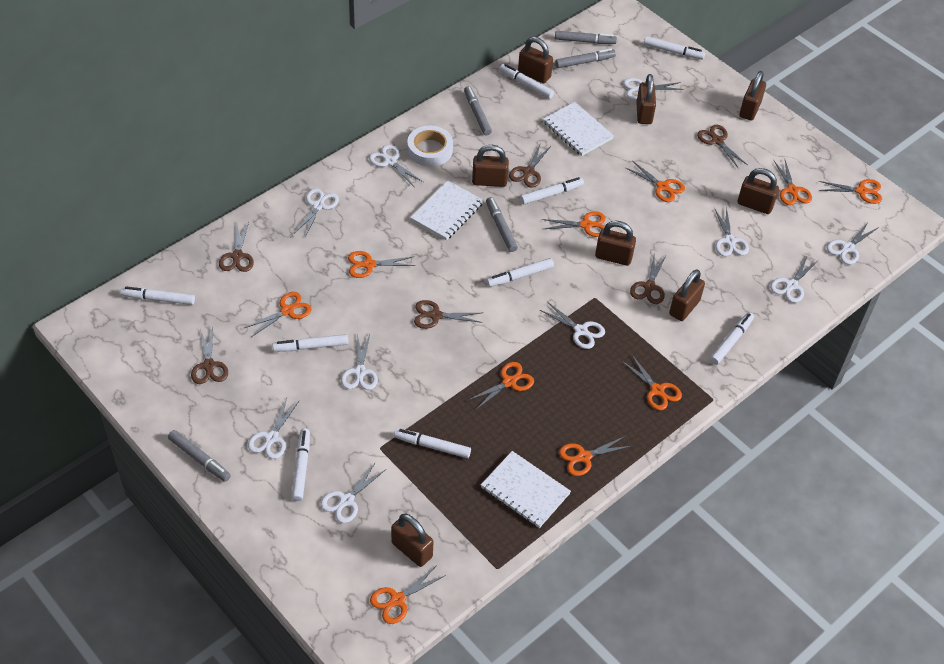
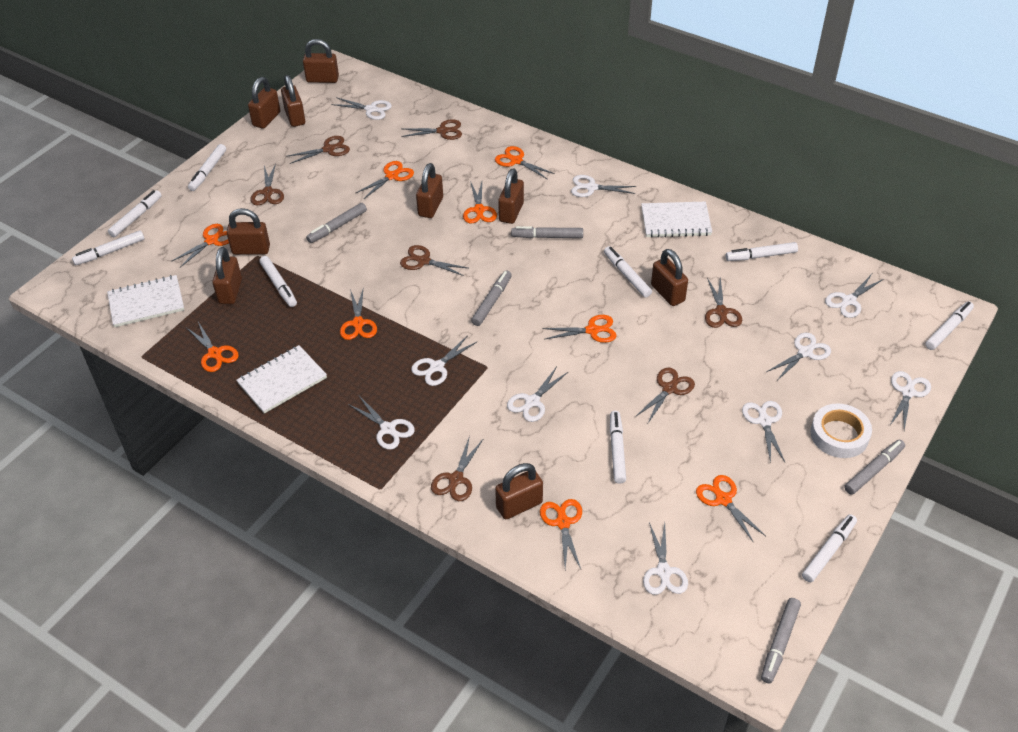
brown padlock: 8 -> 9
brown scissors: 6 -> 7
orange scissors: 10 -> 9

